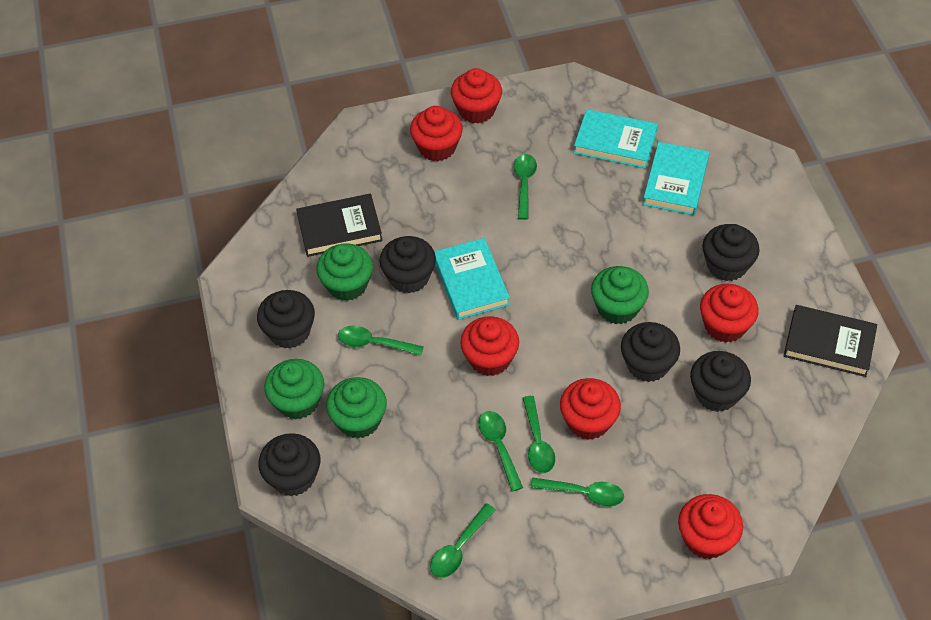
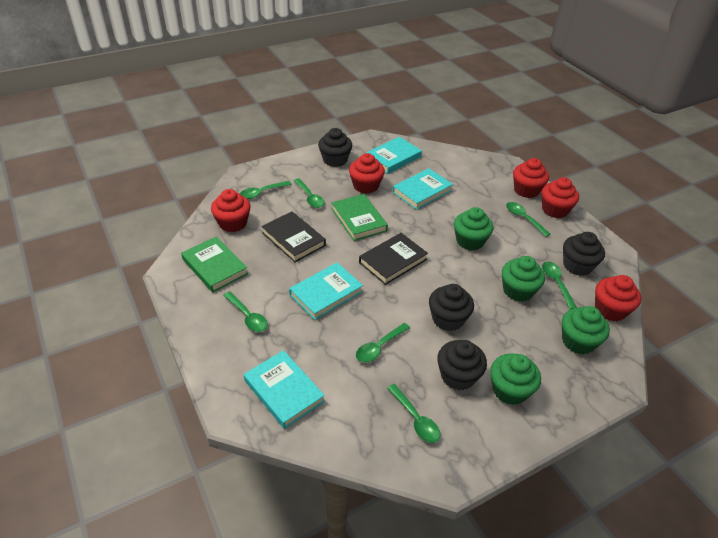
black cupcake: 6 -> 4
green book: 0 -> 2
green spoon: 6 -> 7
red cupcake: 6 -> 5
turquoise book: 3 -> 4

